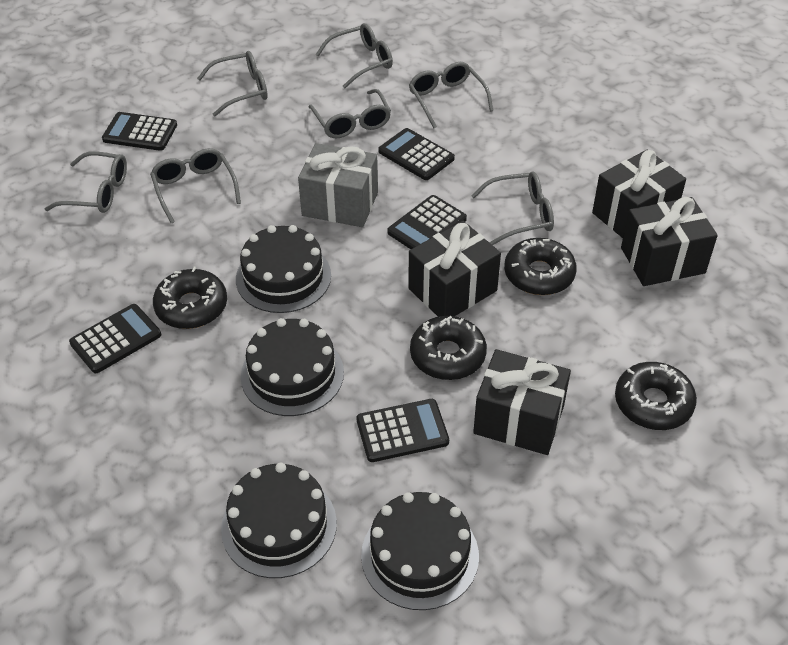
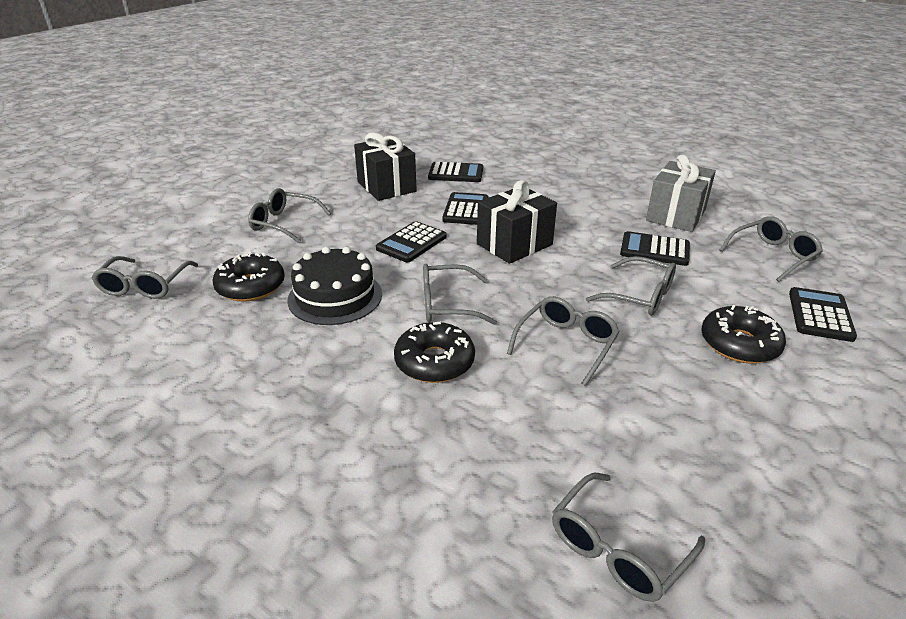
black cake: 4 -> 1
black donut: 4 -> 3
black gift: 4 -> 2

